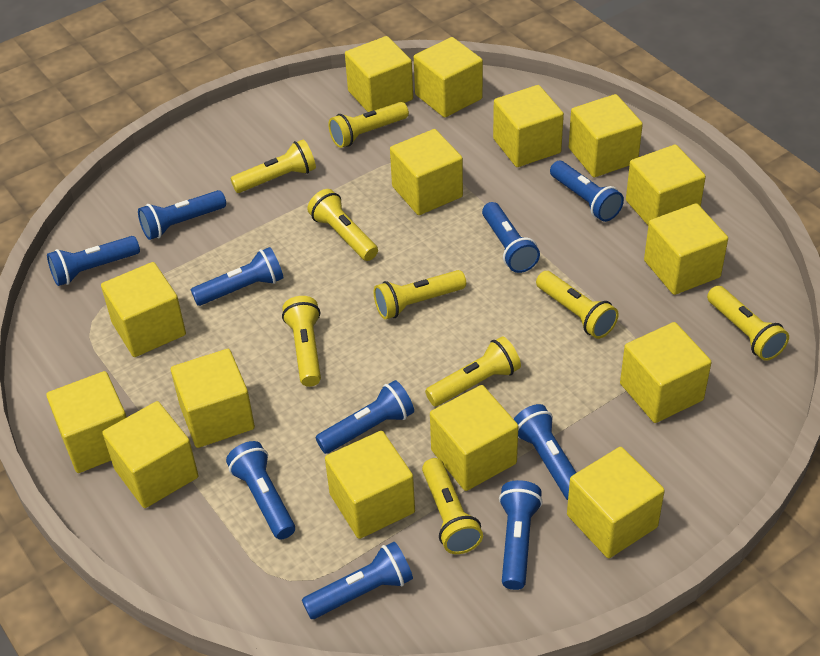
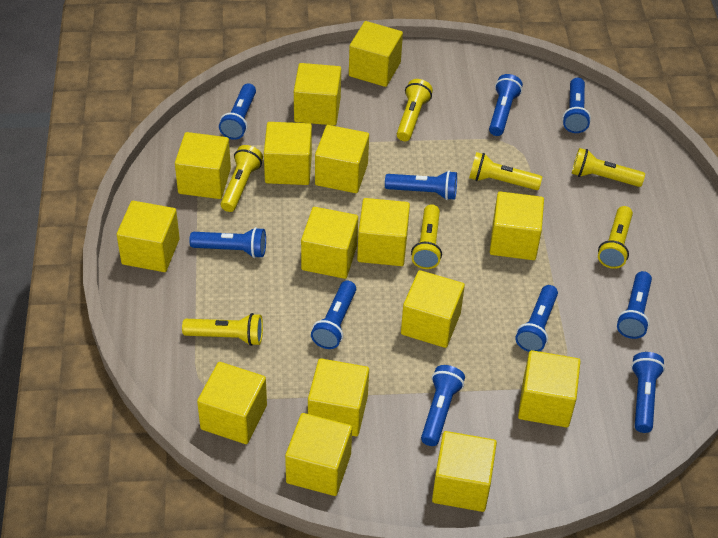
yellow flashlight: 9 -> 7

